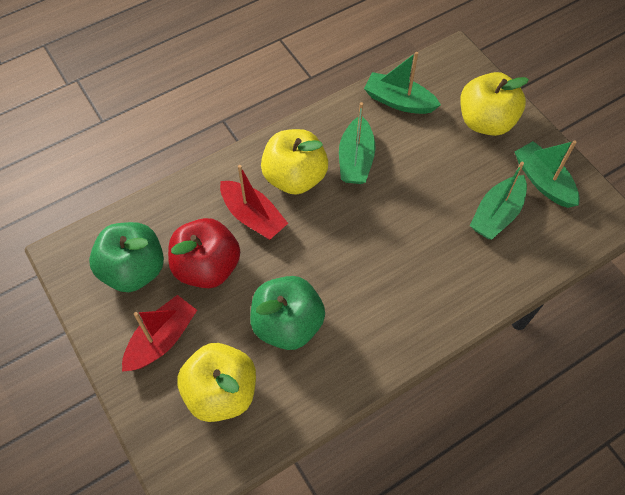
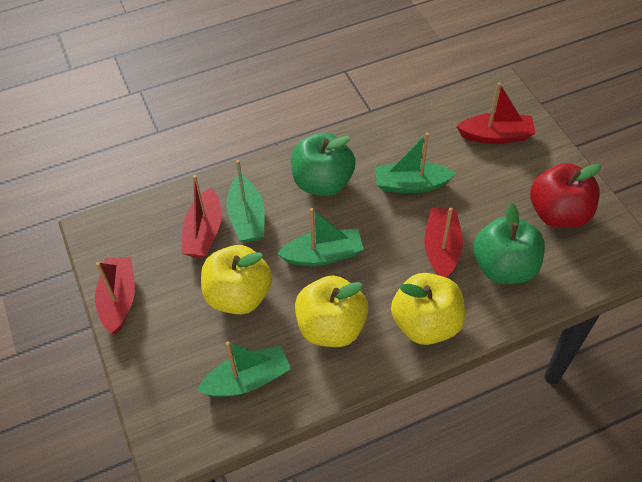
red boat: 2 -> 4

